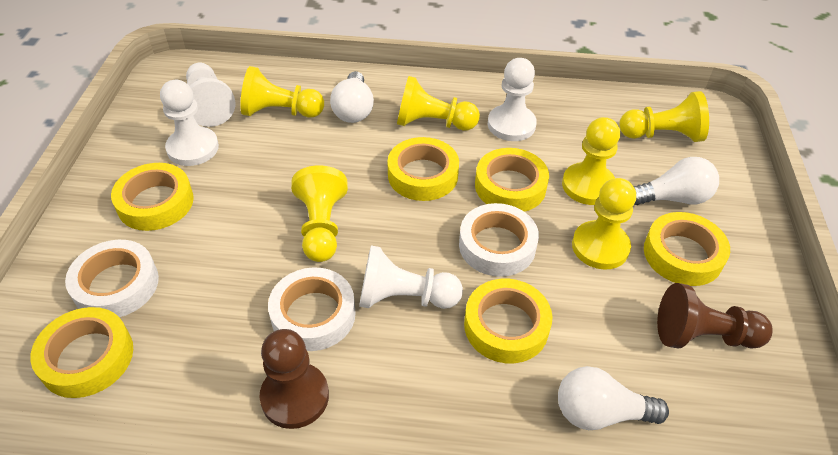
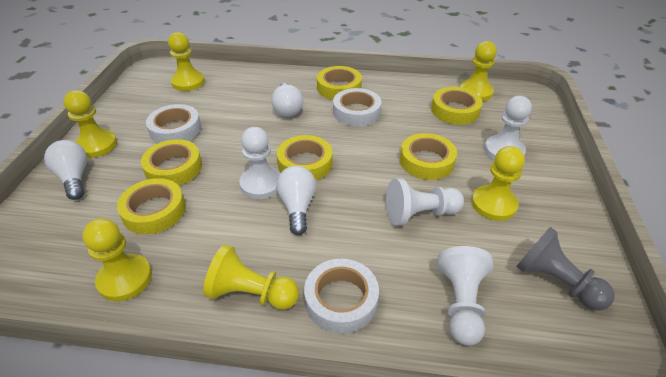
brown pawn: 2 -> 0
grey pawn: 0 -> 1

